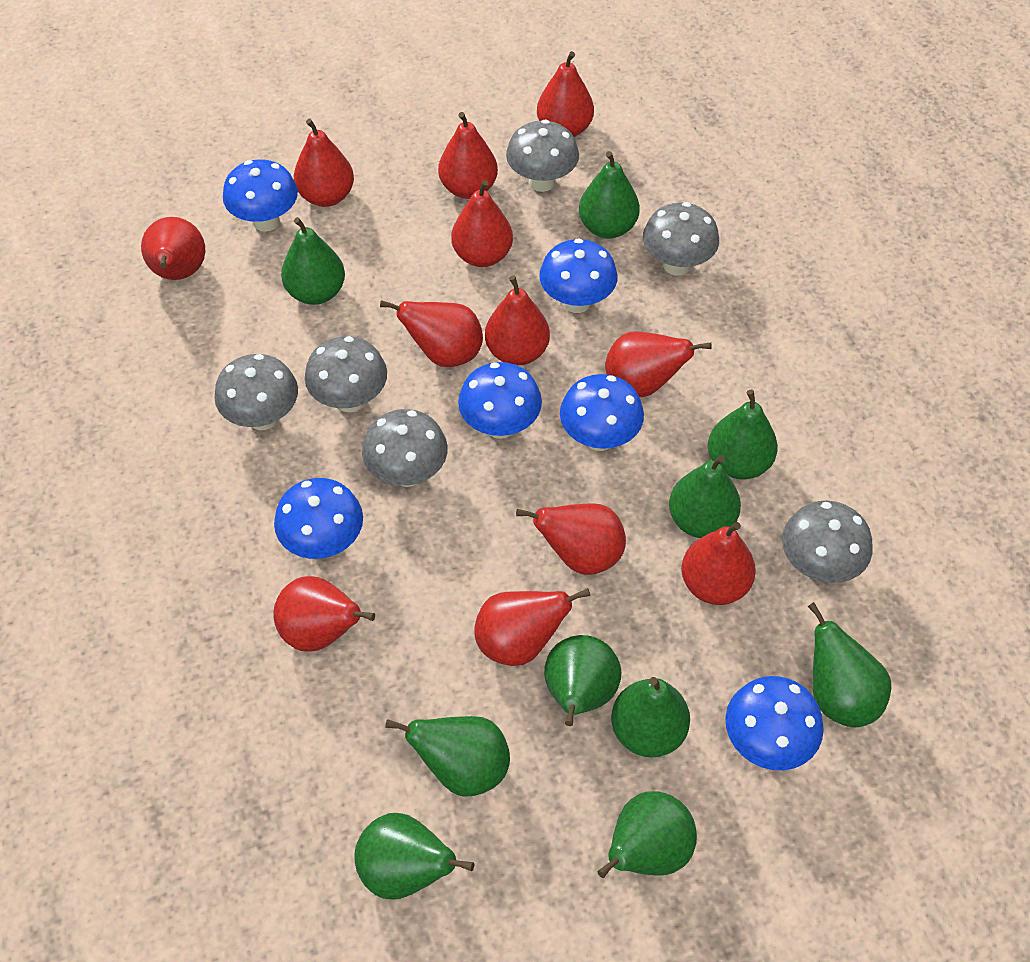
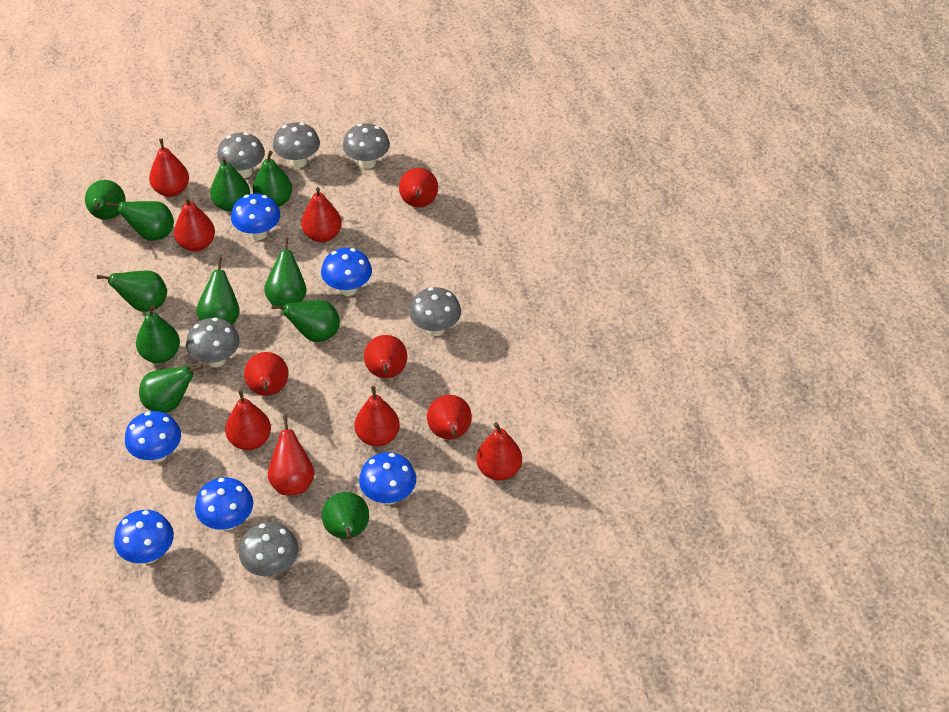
green pear: 10 -> 11
red pear: 12 -> 11

